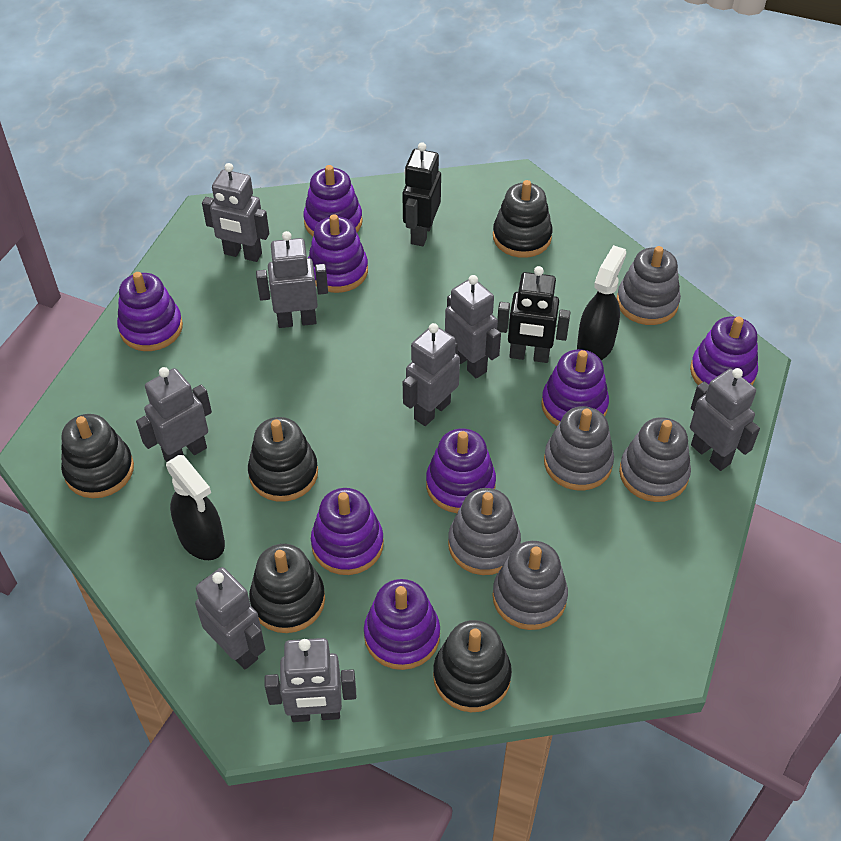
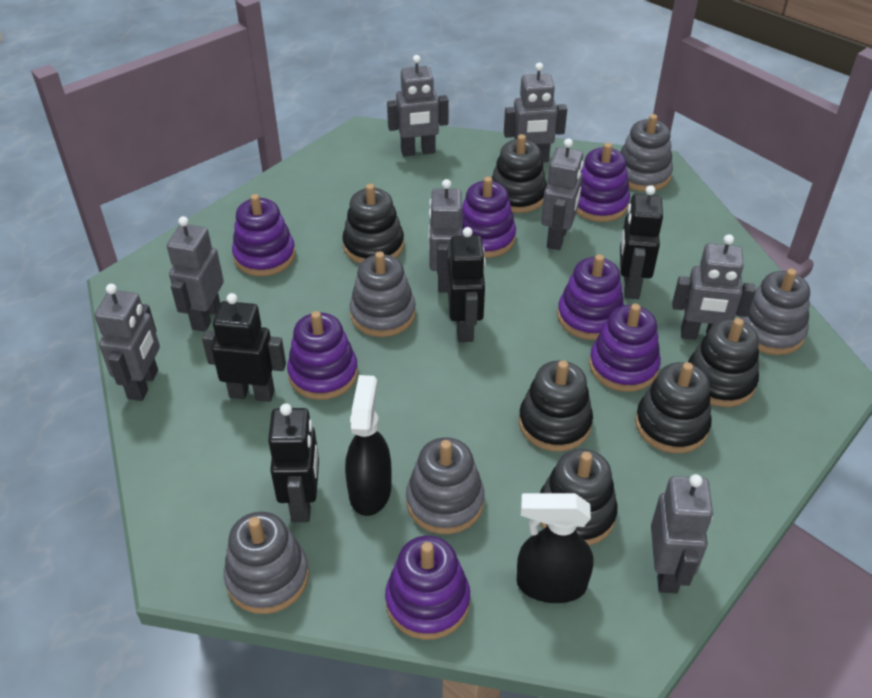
black robot: 2 -> 4
black stacking toy: 5 -> 6
purple stacking toy: 8 -> 7

